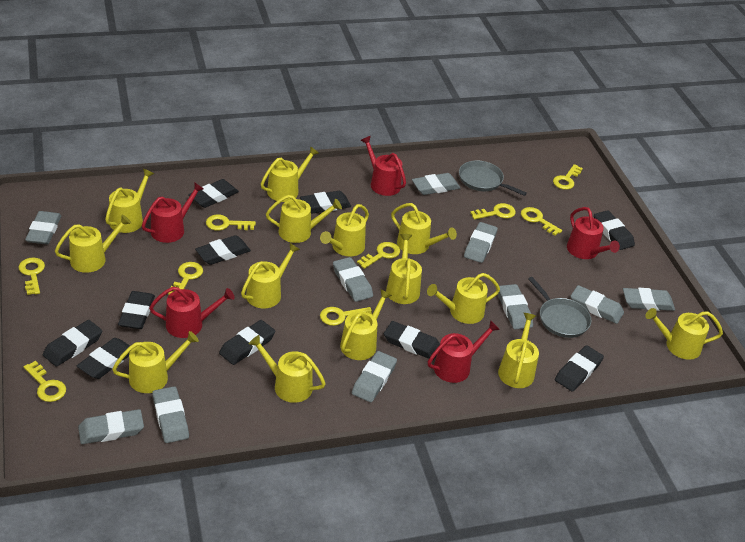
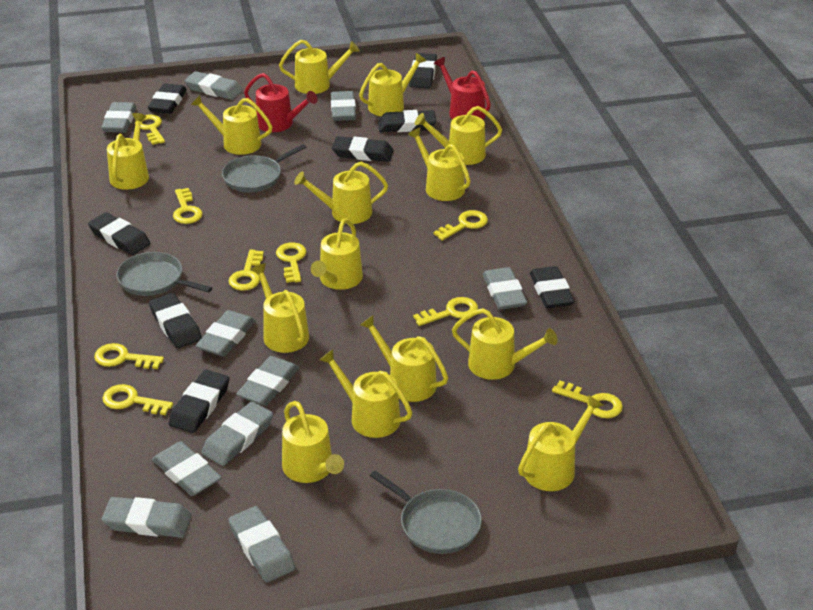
black eraser: 10 -> 8
grey pan: 2 -> 3
red watering can: 5 -> 2

